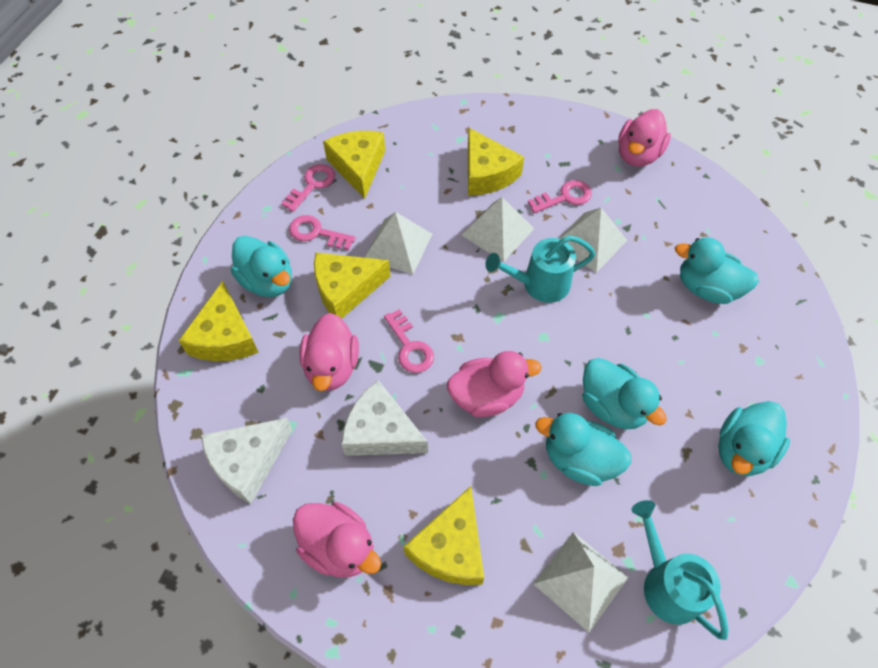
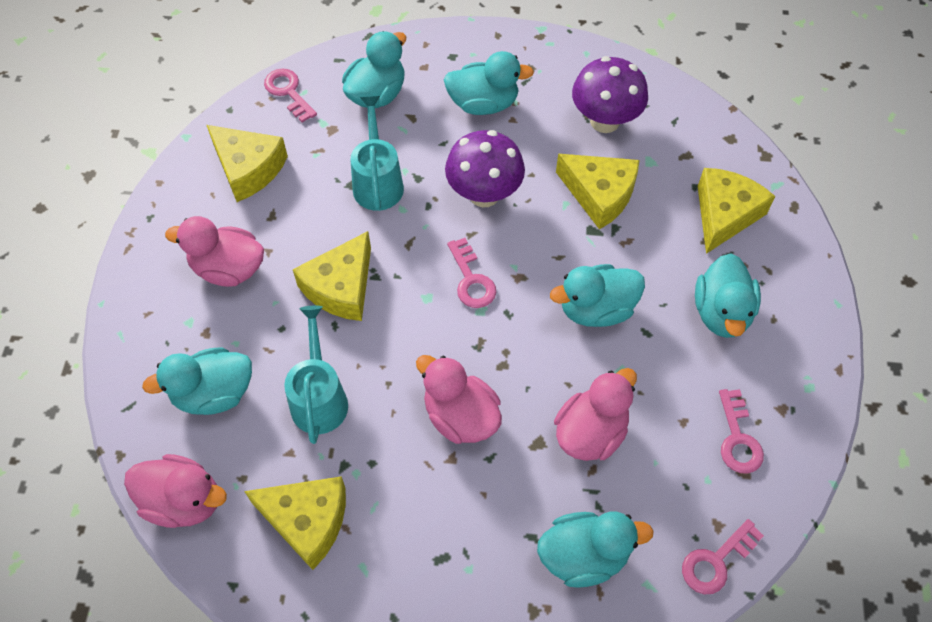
purple mushroom: 0 -> 2
turquoise duck: 5 -> 6
white cheese: 2 -> 0
white pyramid: 4 -> 0

